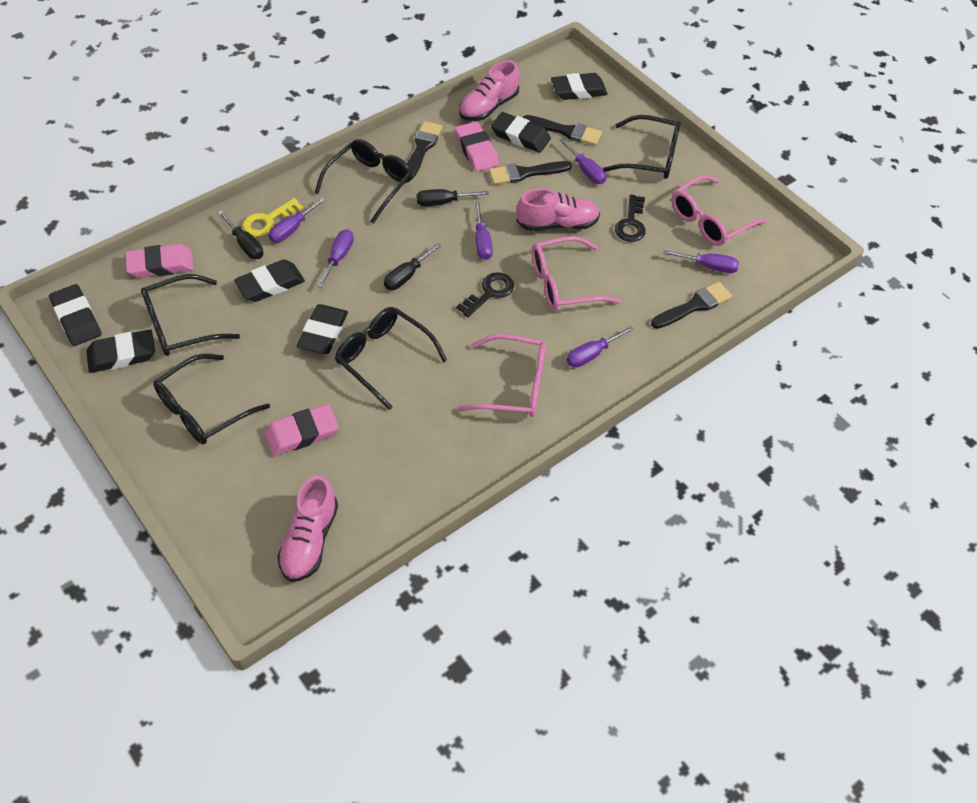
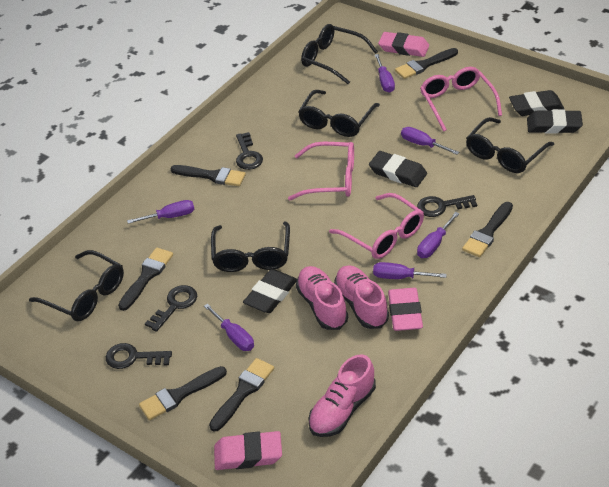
black brush: 4 -> 6
black eraser: 6 -> 4
black key: 2 -> 4
black screwdriver: 3 -> 0
yellow key: 1 -> 0

